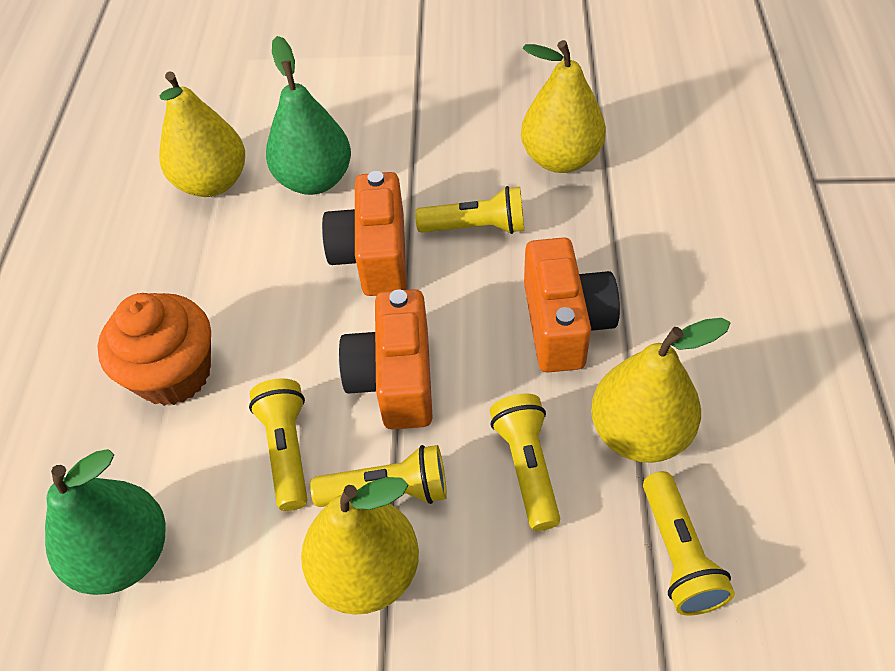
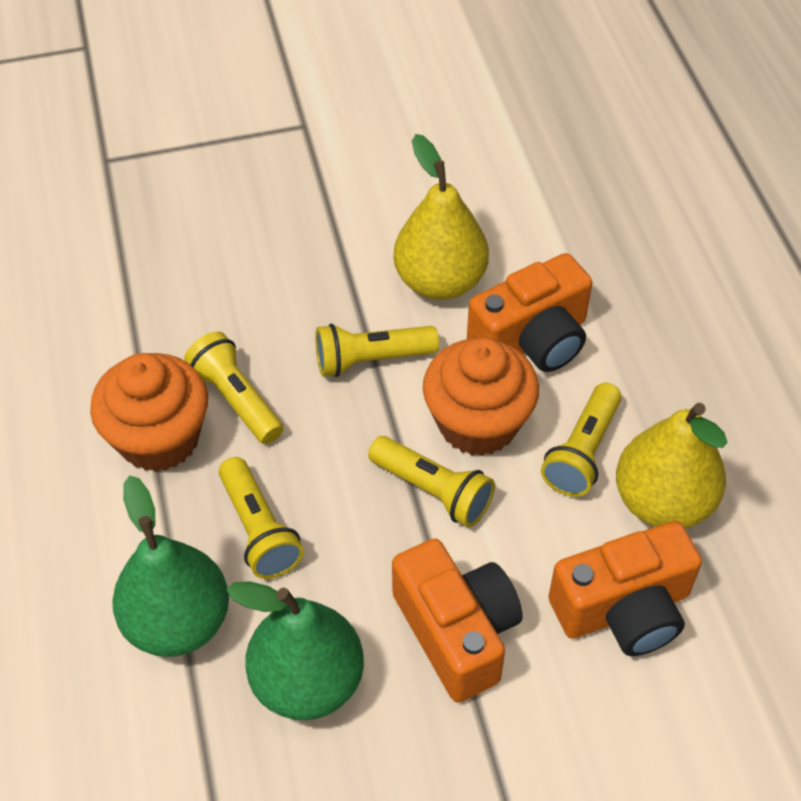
orange cupcake: 1 -> 2
yellow pear: 4 -> 2

